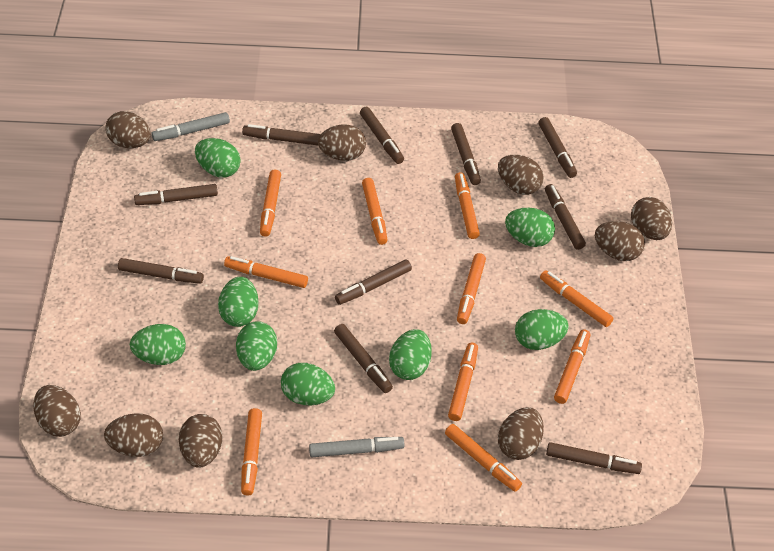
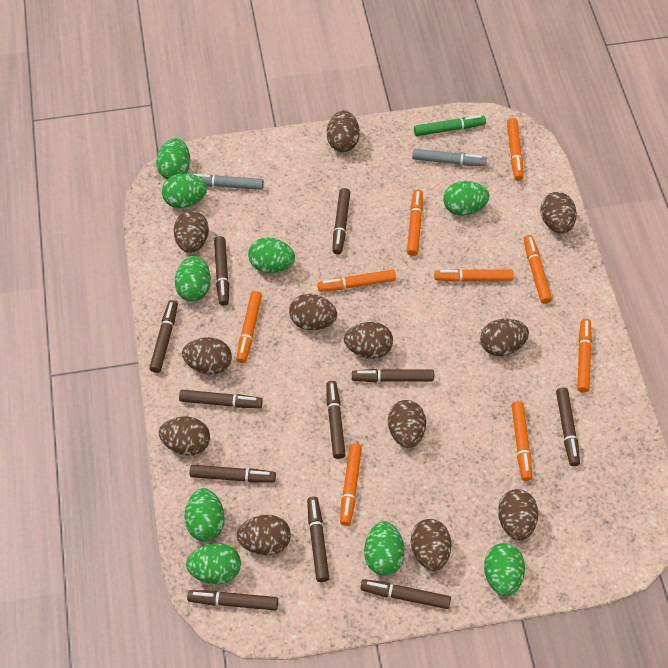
brown egg: 9 -> 12
brown marker: 10 -> 11
green egg: 8 -> 9
green marker: 0 -> 1
orange marker: 10 -> 9

